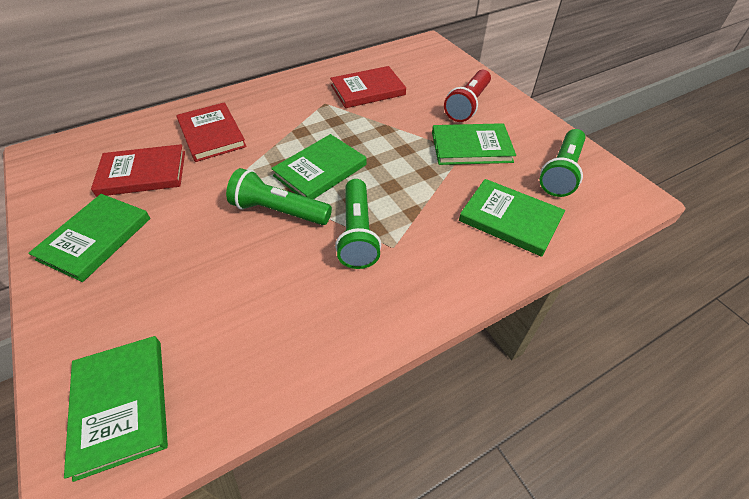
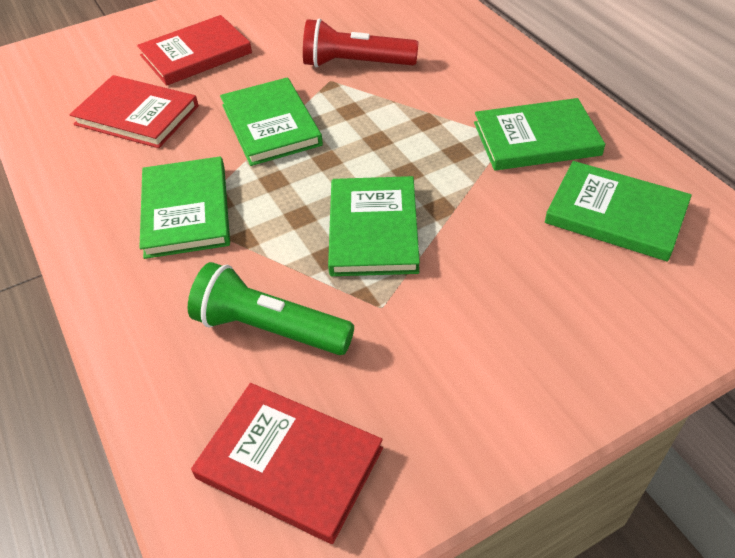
green flashlight: 3 -> 1

